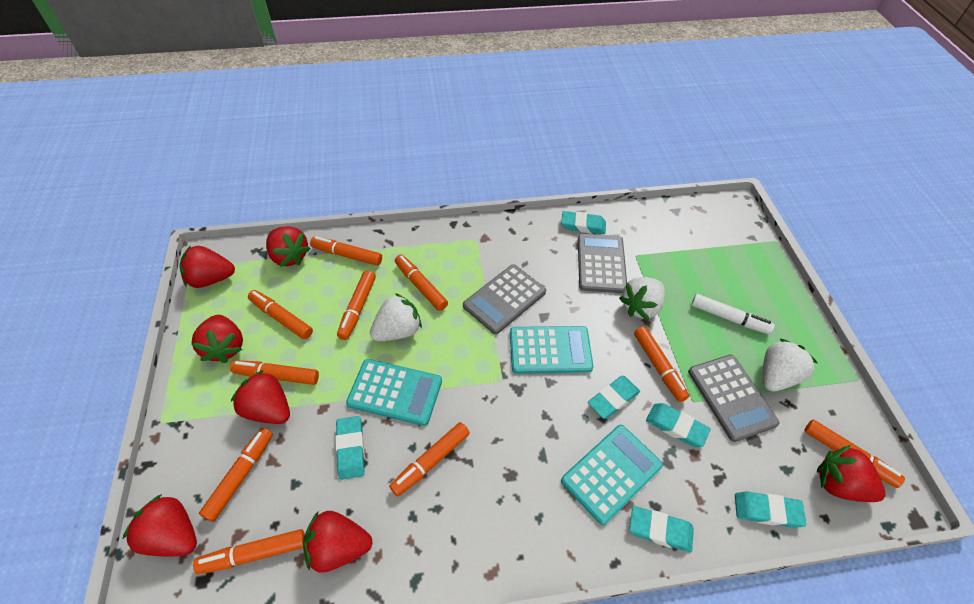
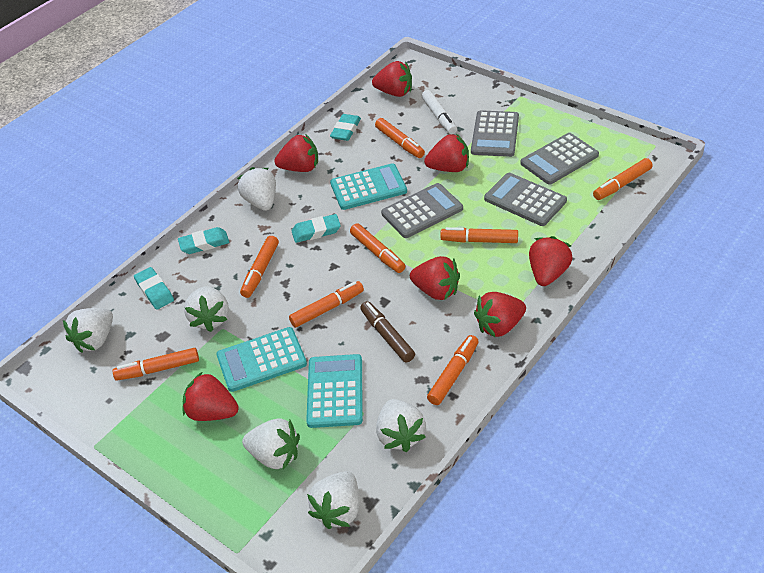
brown marker: 0 -> 1
grey calculator: 3 -> 4
orange marker: 10 -> 8
turquoise eraser: 6 -> 4
white strawberry: 3 -> 6

